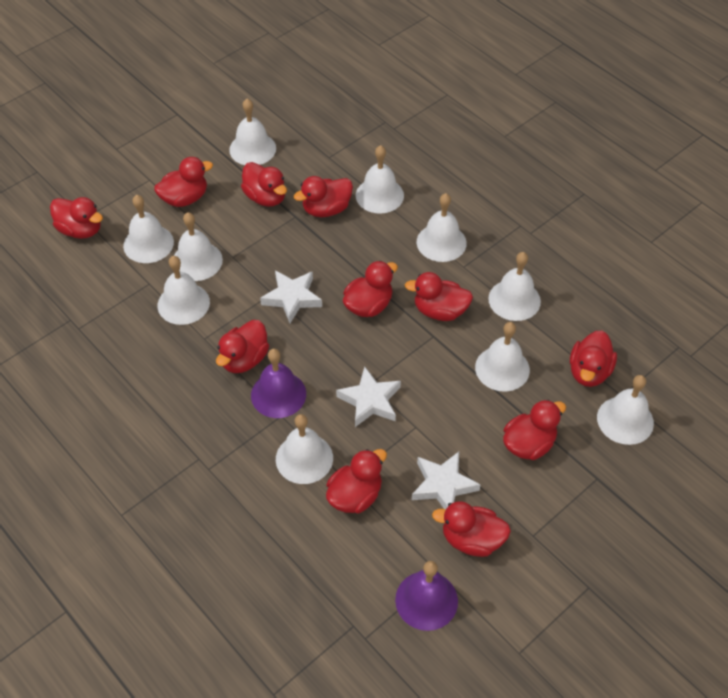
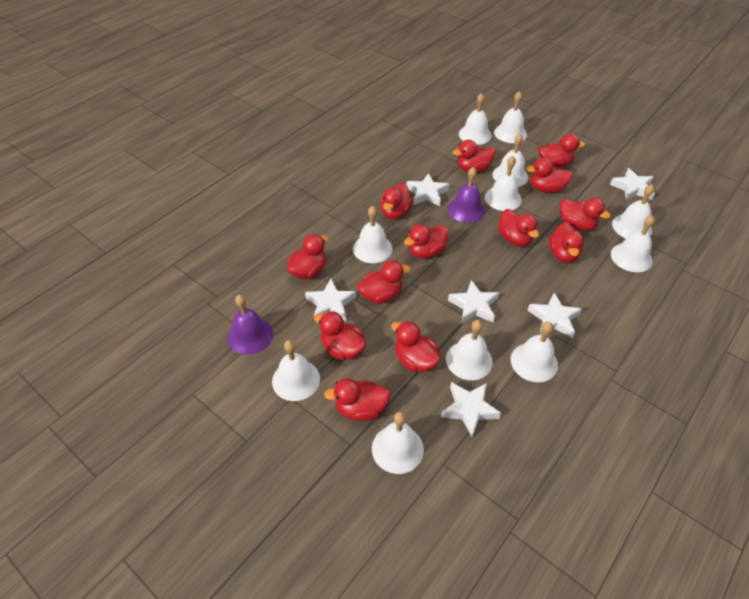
red duck: 11 -> 13
white bell: 10 -> 11
white star: 3 -> 6

